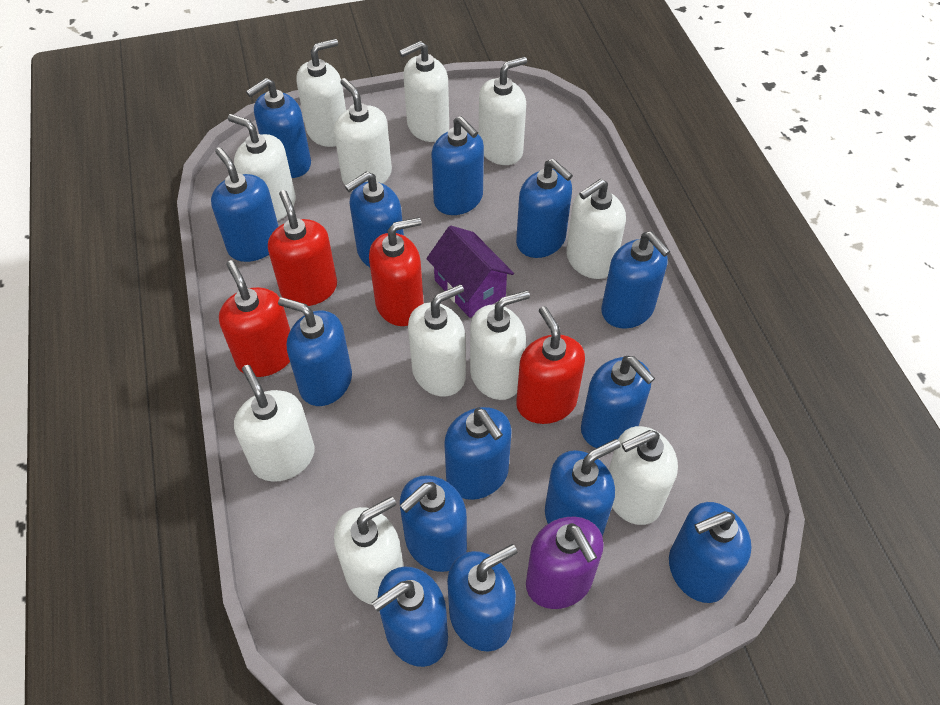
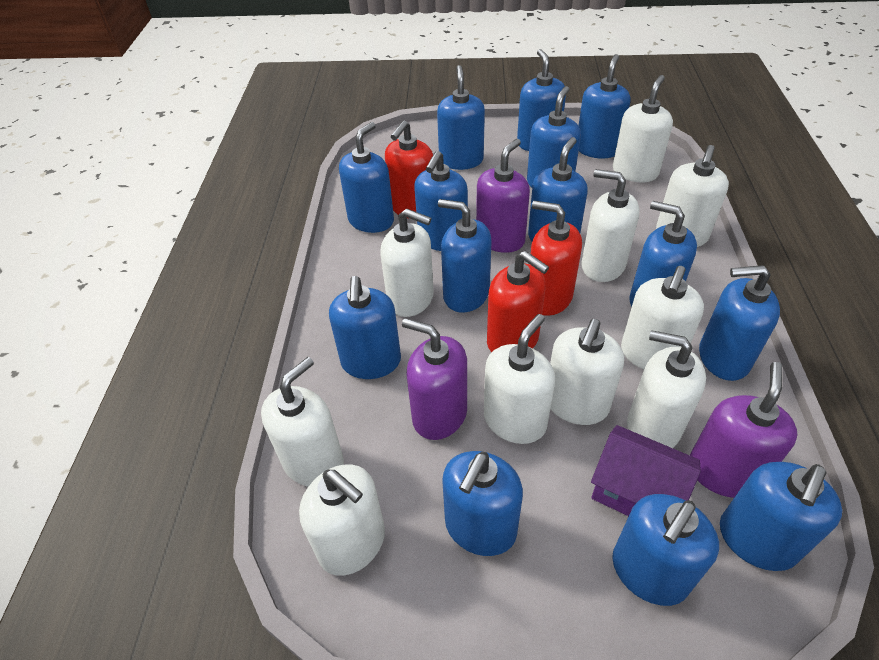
purple soap dispenser: 1 -> 3
red soap dispenser: 4 -> 3
white soap dispenser: 11 -> 10

